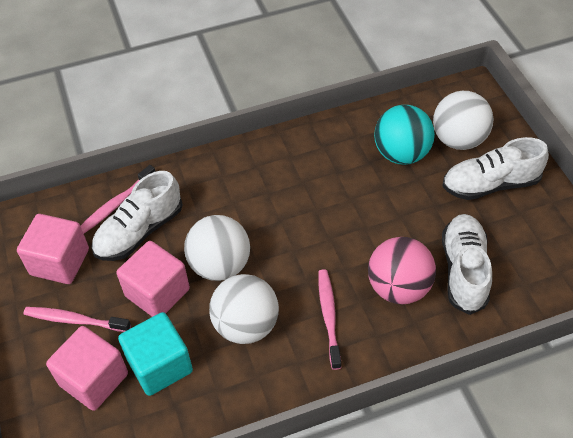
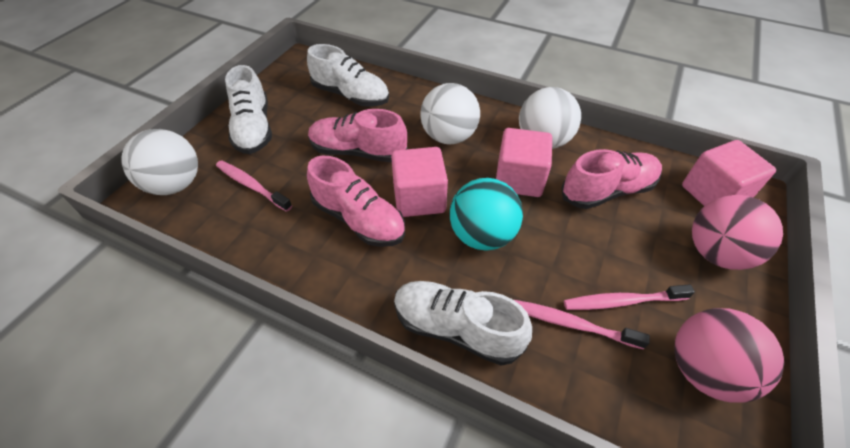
pink ball: 1 -> 2
pink shoe: 0 -> 3
turquoise cube: 1 -> 0

